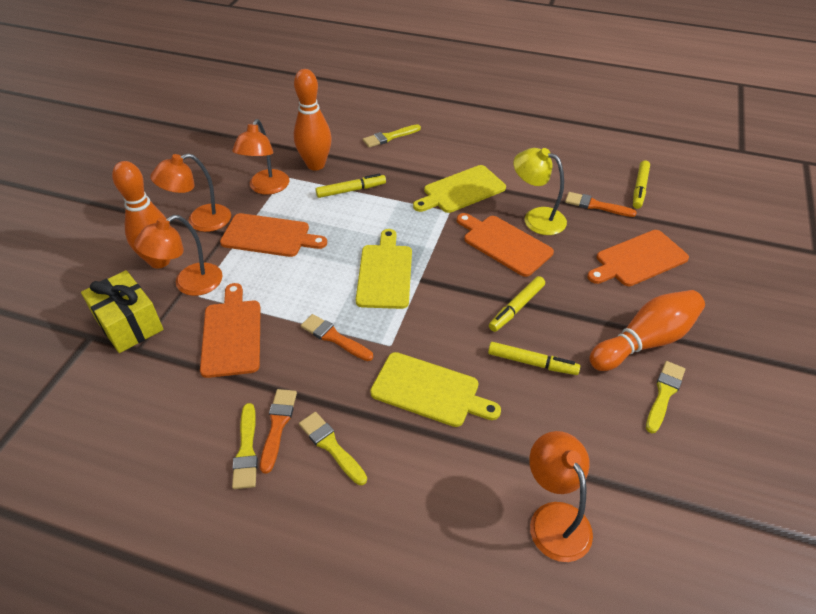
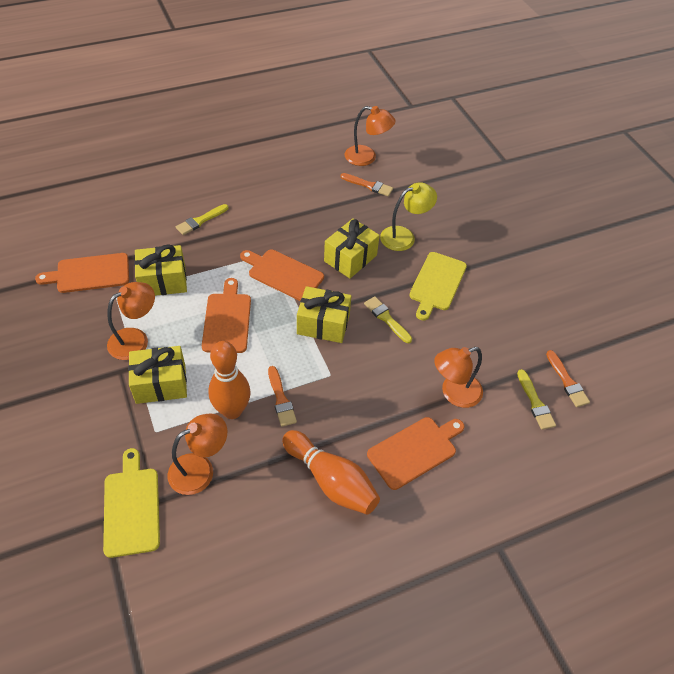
orange bowling pin: 3 -> 2
yellow brush: 4 -> 3
yellow cutting board: 3 -> 2
yellow gift: 1 -> 4
yellow marker: 4 -> 0

